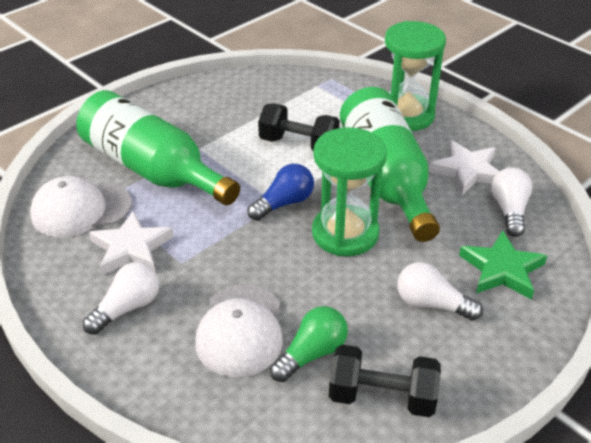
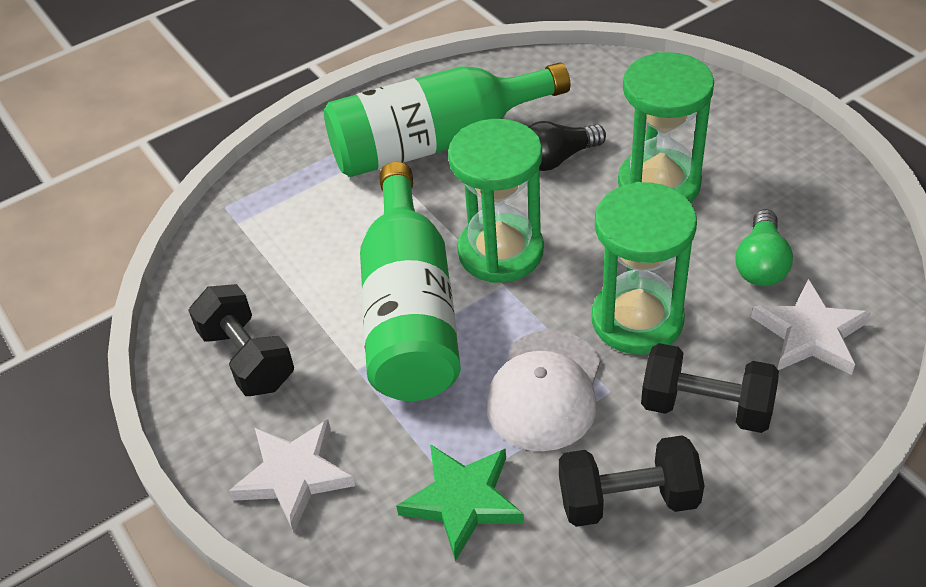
black dumbbell: 2 -> 3
black light bulb: 0 -> 1
blue light bulb: 1 -> 0
green hourglass: 2 -> 3
white cap: 2 -> 1
white light bulb: 3 -> 0

